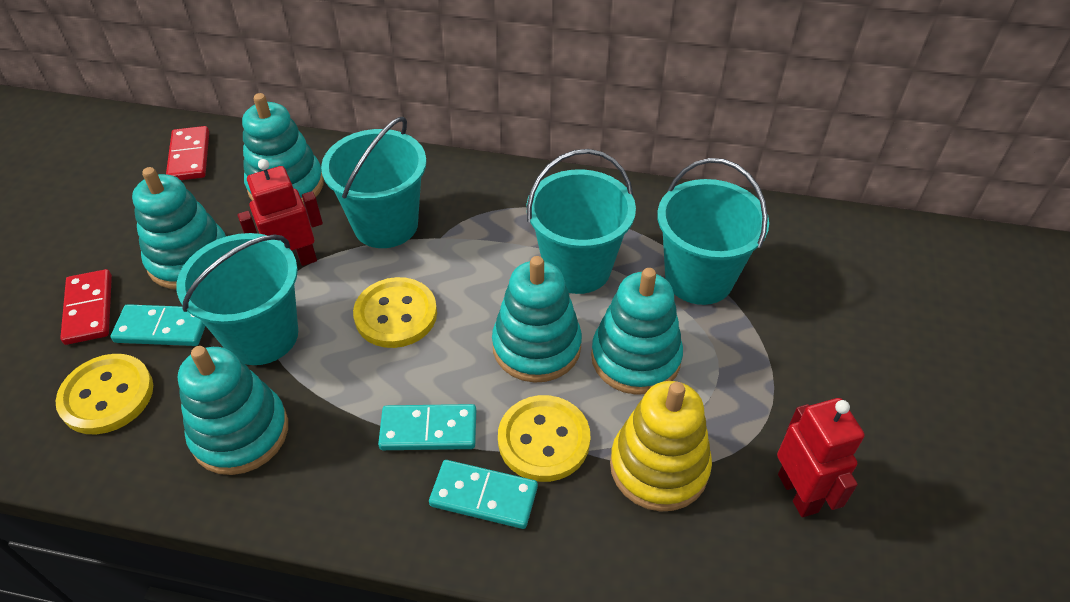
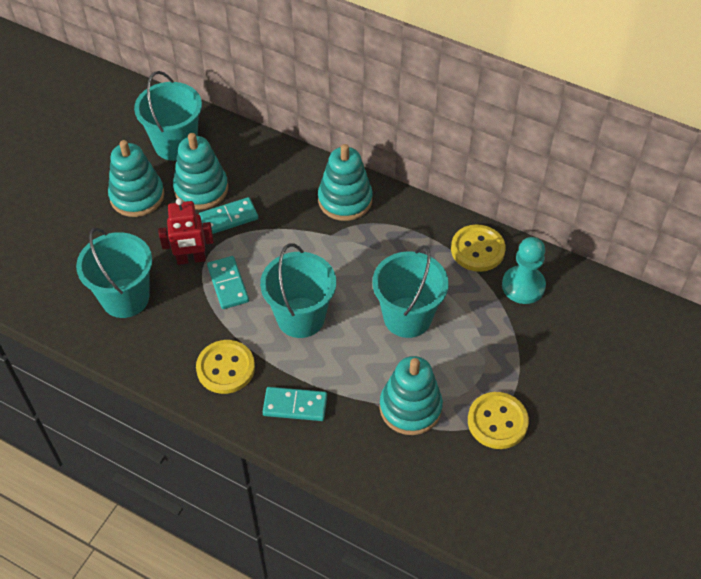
red domino: 2 -> 0
red robot: 2 -> 1
turquoise pawn: 0 -> 1
turquoise stacking toy: 5 -> 4
yellow stacking toy: 1 -> 0

